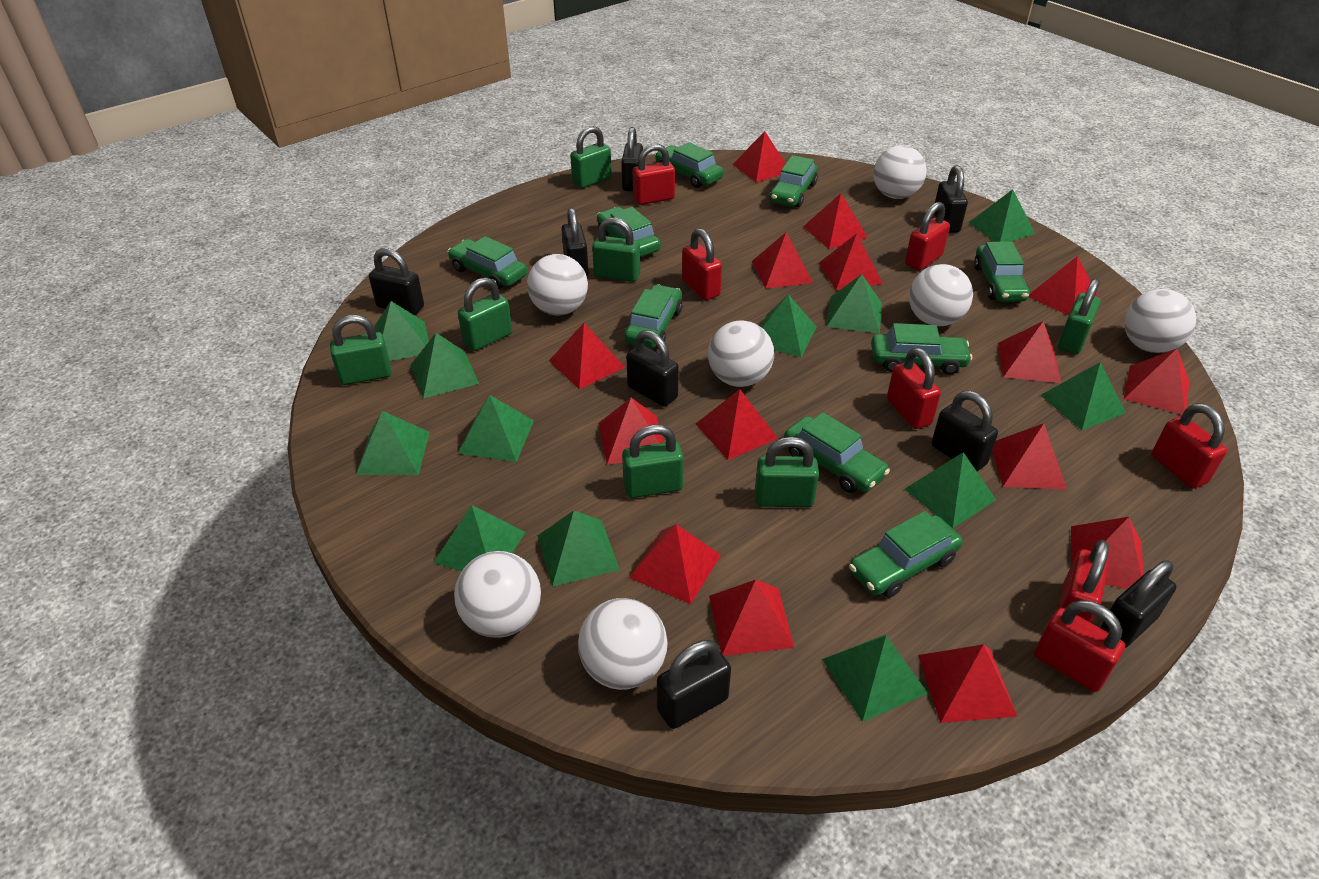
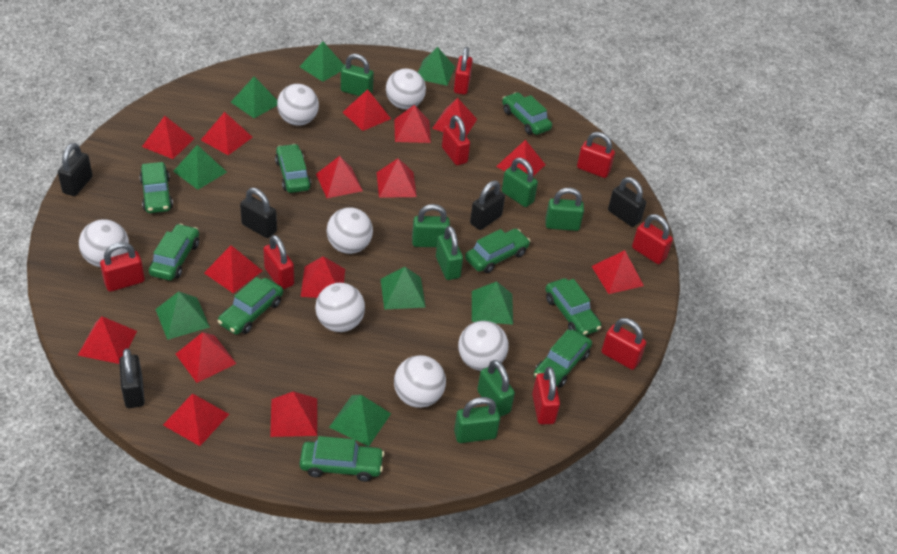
black padlock: 8 -> 5
green pyramid: 12 -> 8
red padlock: 7 -> 8

